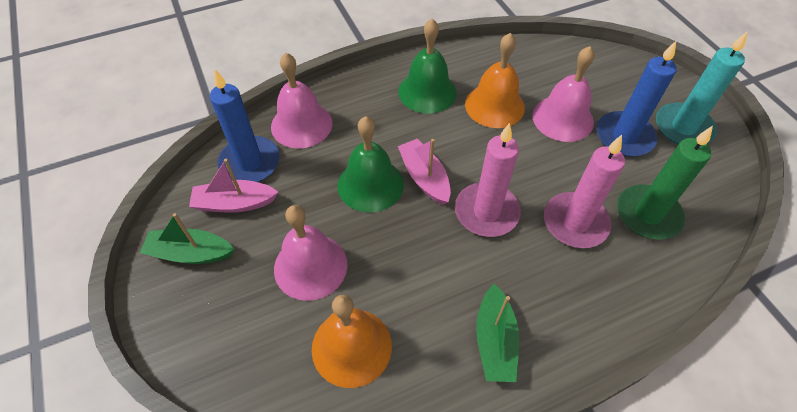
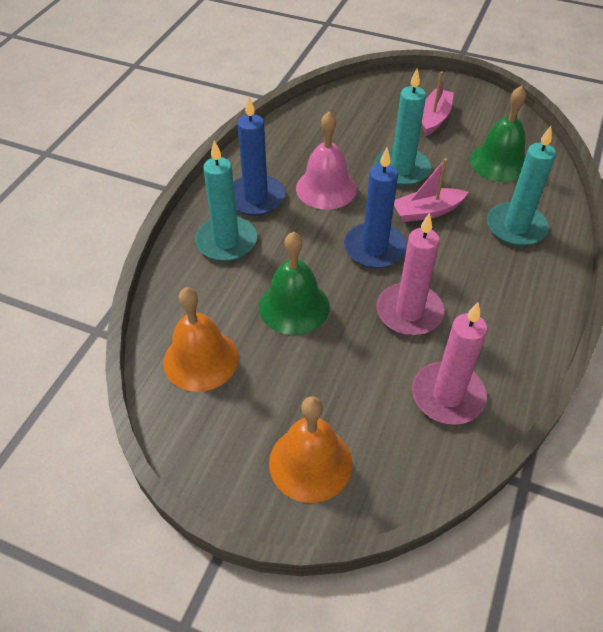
green boat: 2 -> 0
green candle: 1 -> 0
pink bell: 3 -> 1
turquoise candle: 1 -> 3

